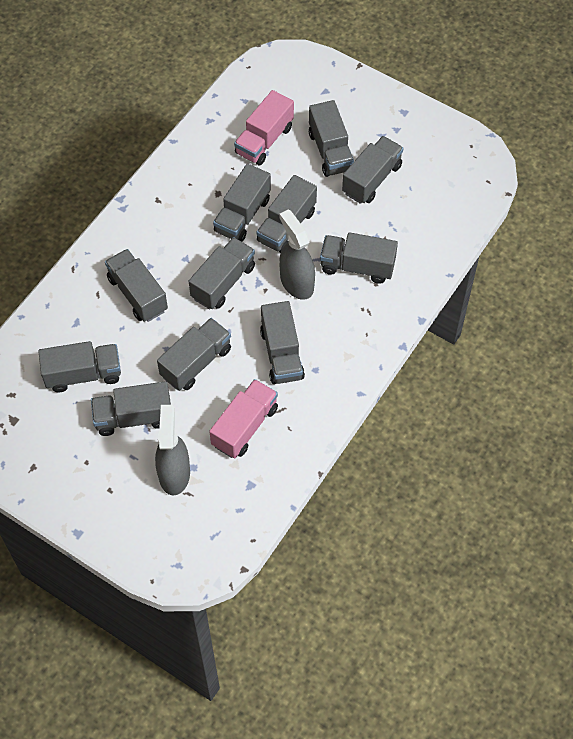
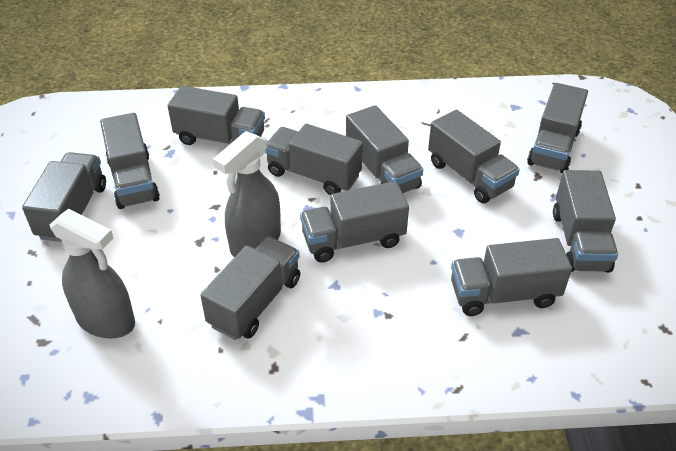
pink truck: 2 -> 0

